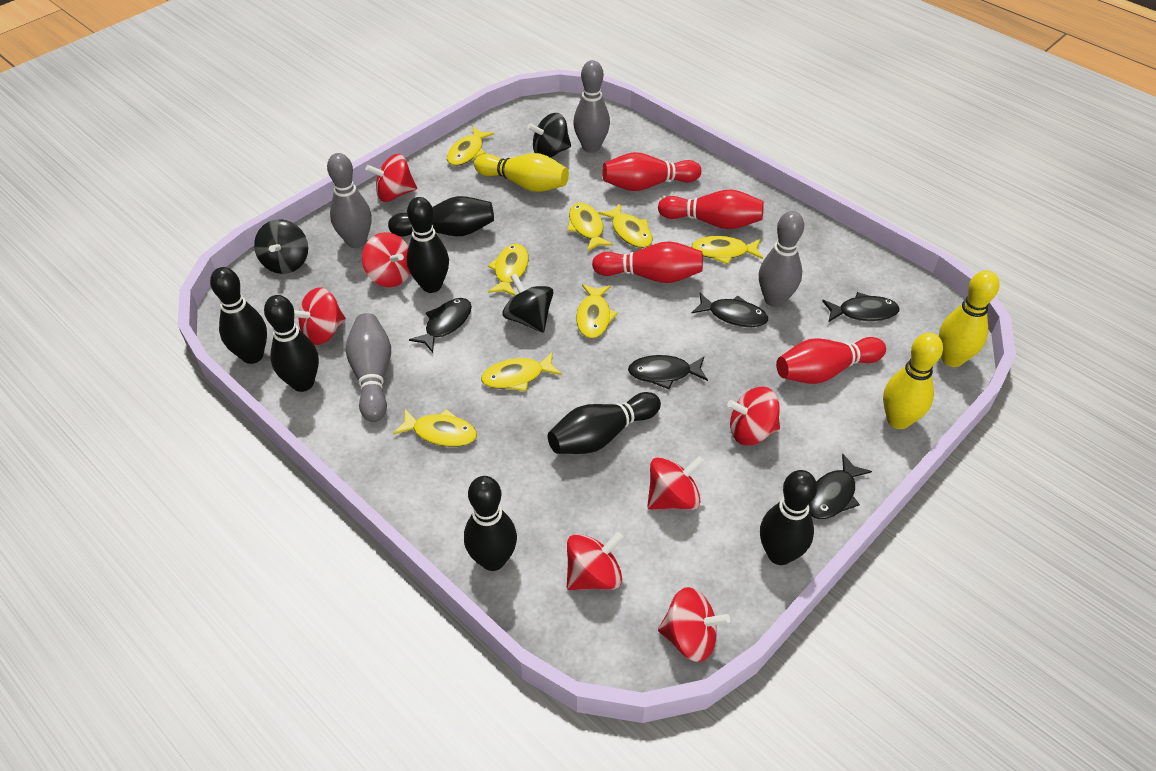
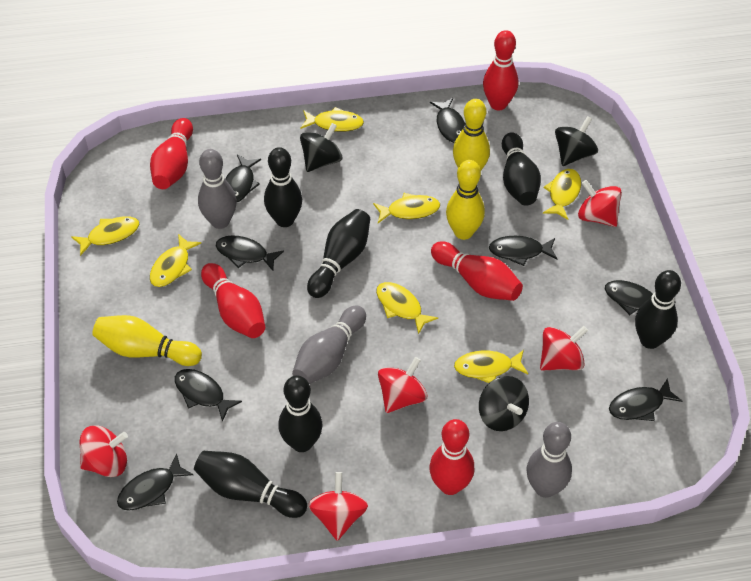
black bowling pin: 7 -> 6
black fish: 5 -> 8
grey bowling pin: 4 -> 3
red bowling pin: 4 -> 5
red spinning top: 7 -> 5
yellow fish: 8 -> 7

